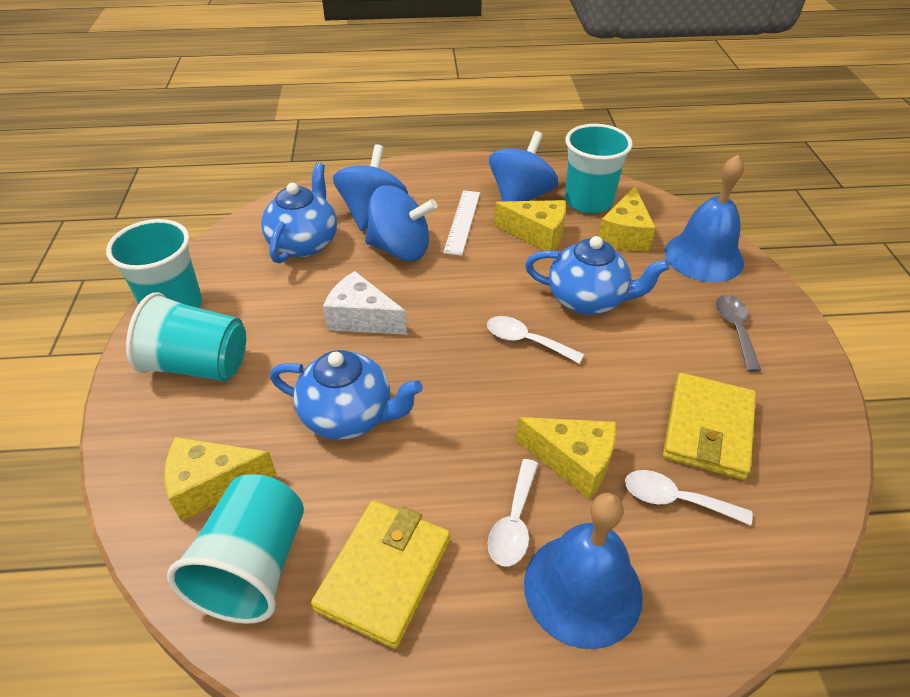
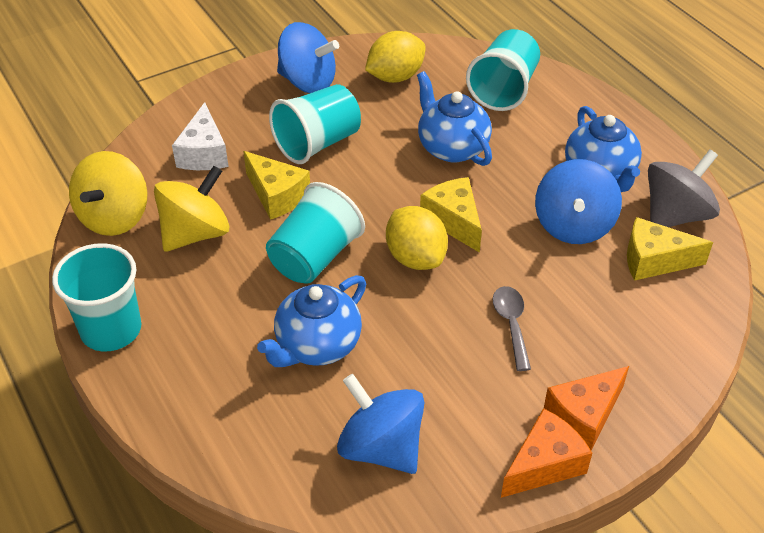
blue bell: 2 -> 0
grey spinning top: 0 -> 1
orange cheese: 0 -> 2
white ruler: 1 -> 0
white spoon: 3 -> 0
yellow cheese: 4 -> 3
yellow lemon: 0 -> 2
yellow spinning top: 0 -> 2
yellow wallet: 2 -> 0

